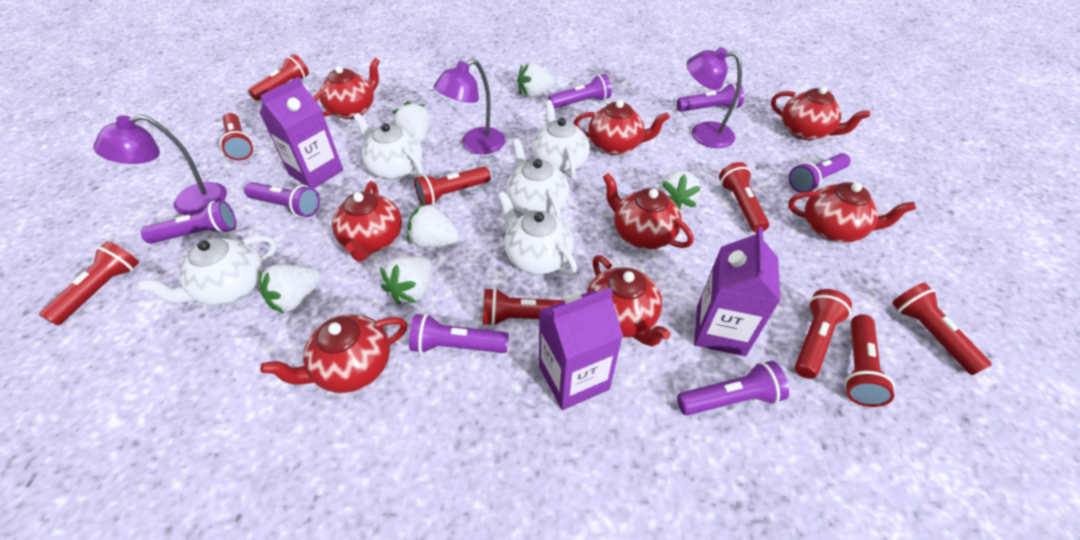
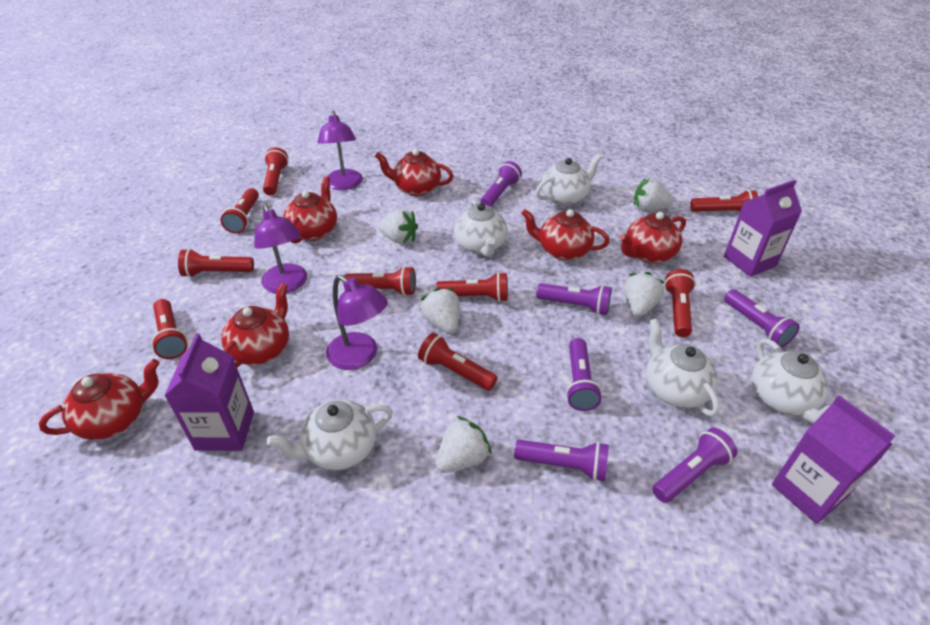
purple flashlight: 7 -> 6
red teapot: 8 -> 6
white strawberry: 6 -> 5

